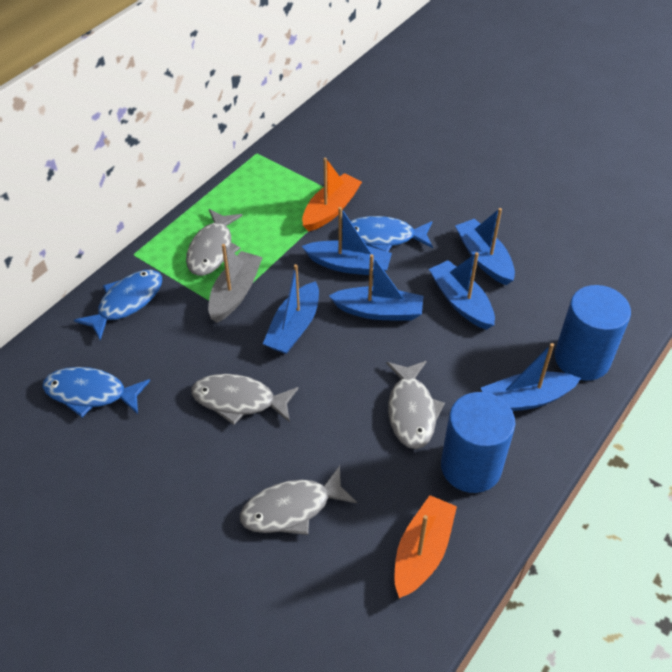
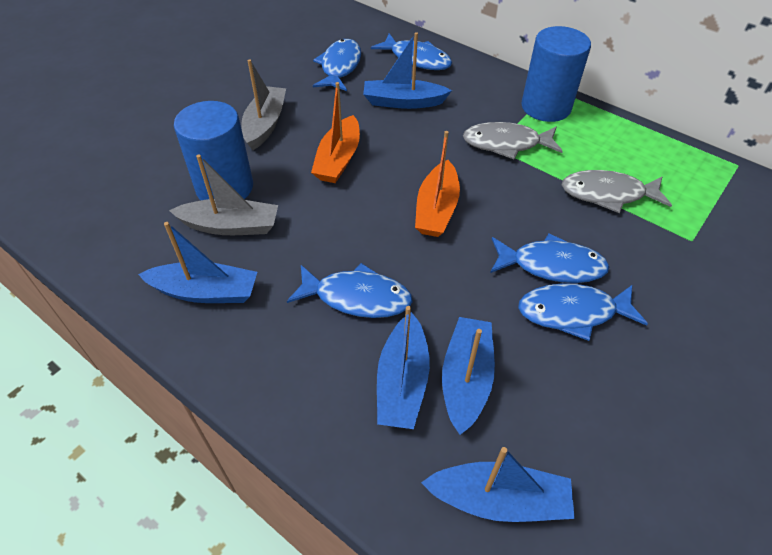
blue boat: 6 -> 5
blue fish: 3 -> 5
grey boat: 1 -> 2
grey fish: 4 -> 2

